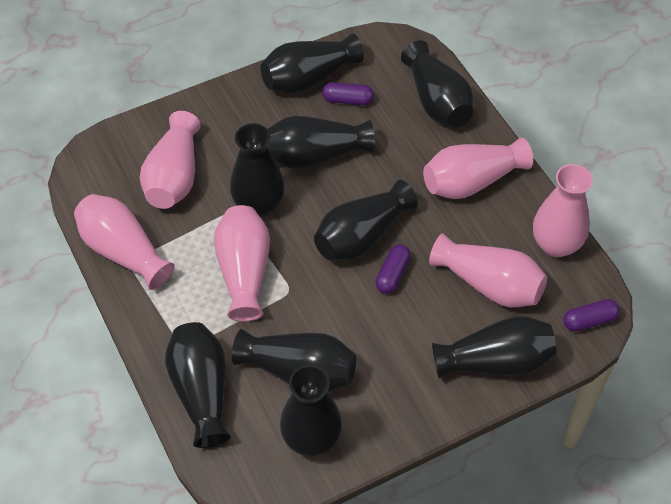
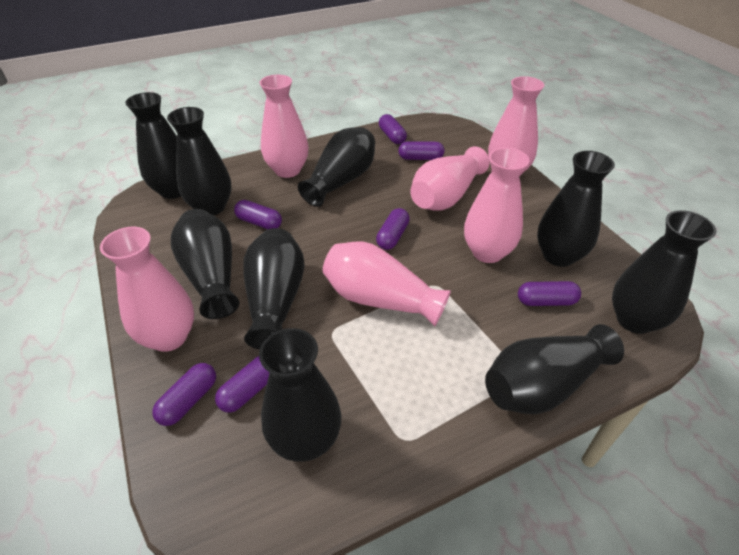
purple capsule: 3 -> 7

